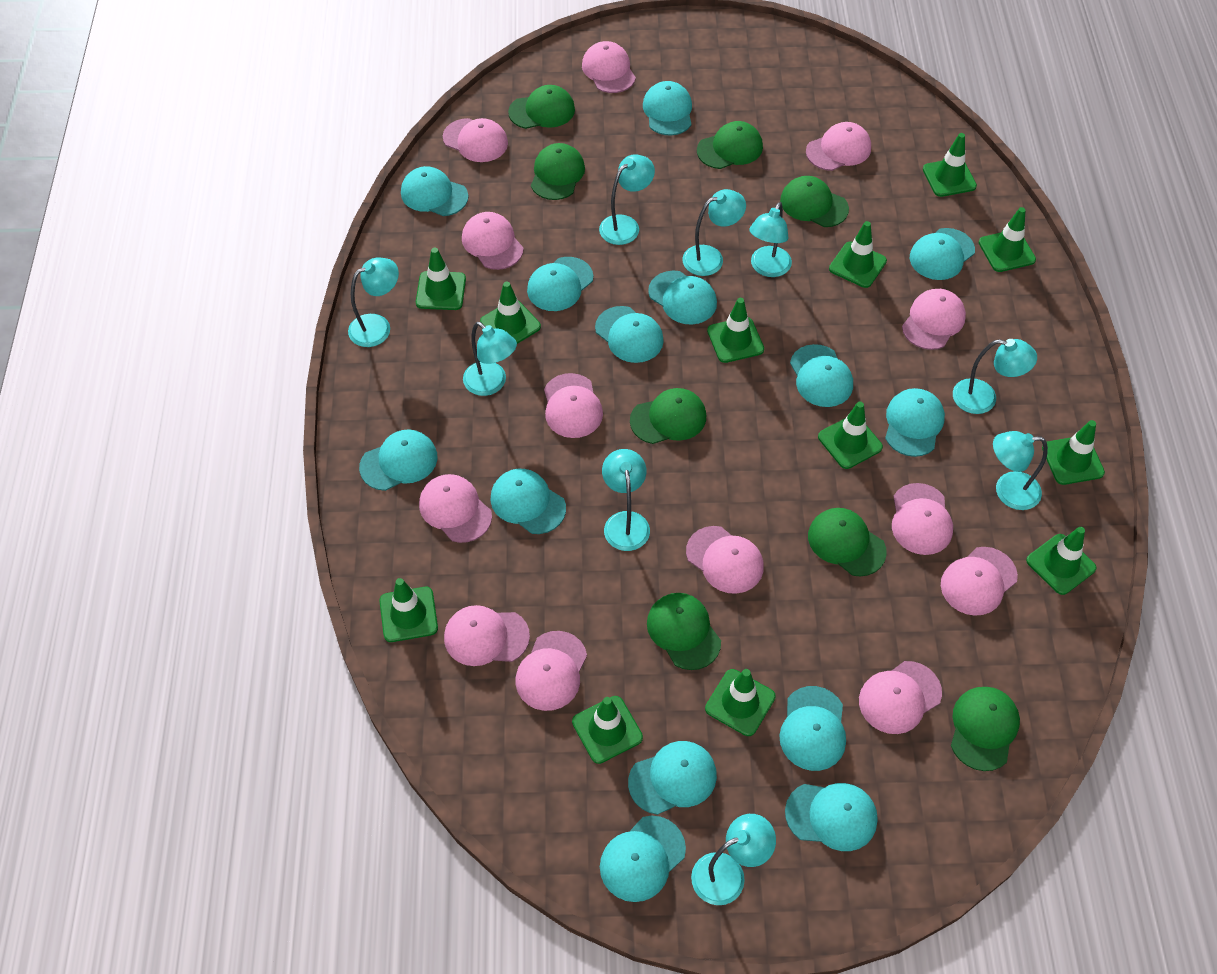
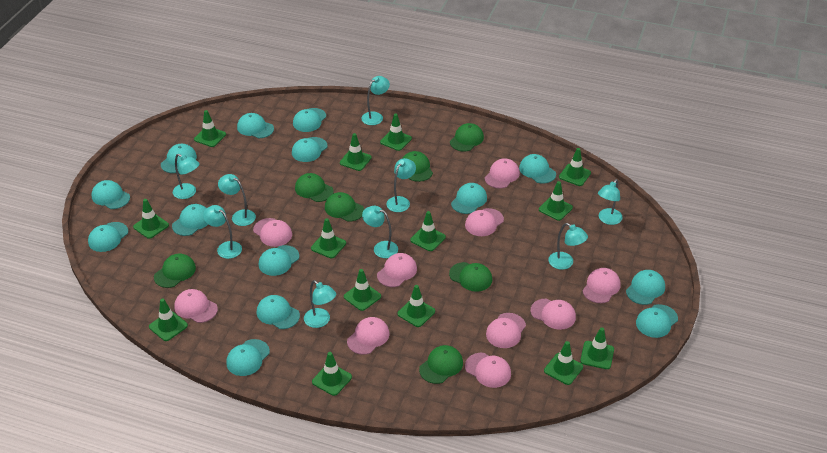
green cap: 8 -> 7
green traffic cone: 12 -> 14
pink cap: 13 -> 10

